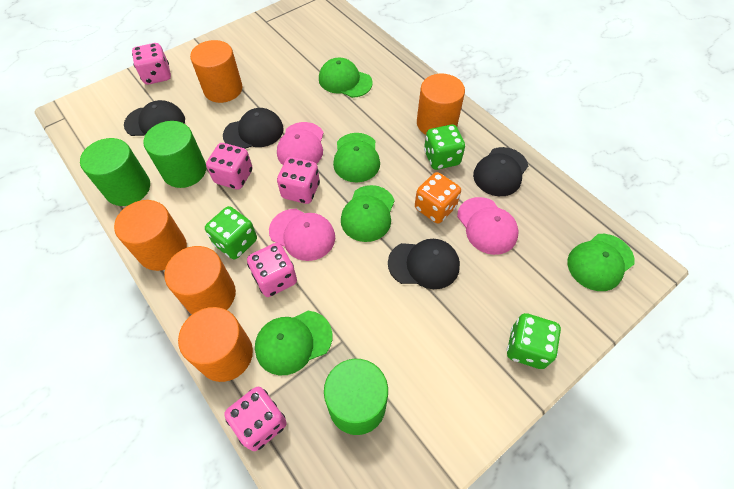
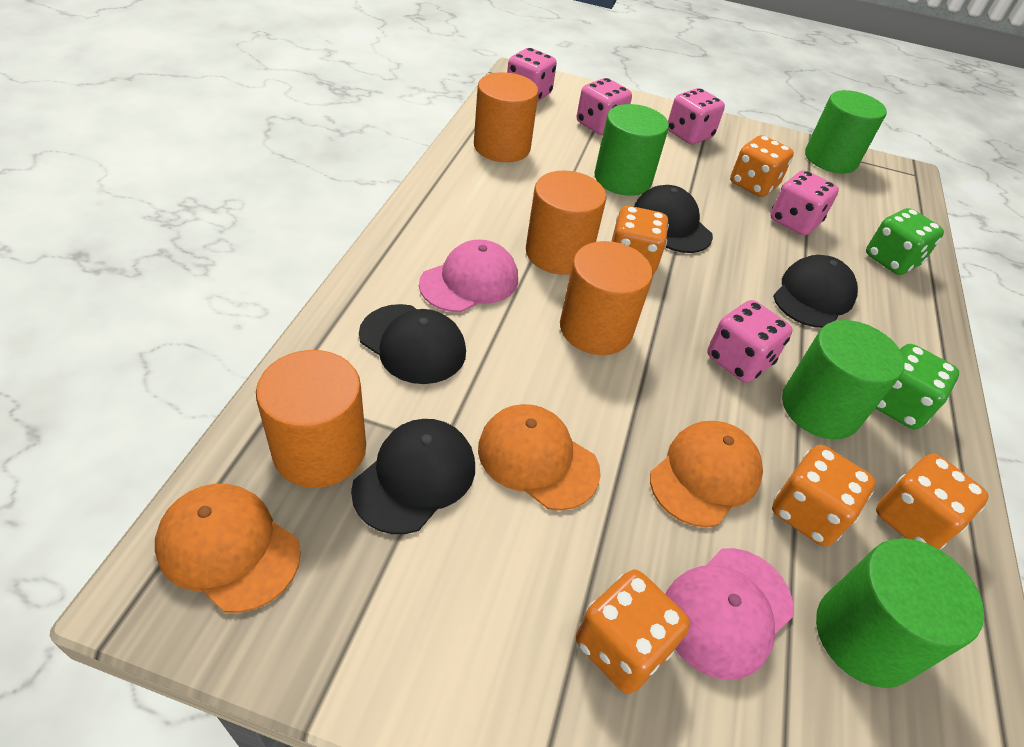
green cap: 5 -> 0
green cylinder: 3 -> 4
green dice: 3 -> 2
orange cap: 0 -> 3
orange cylinder: 5 -> 4
orange dice: 1 -> 5
pink cap: 3 -> 2

